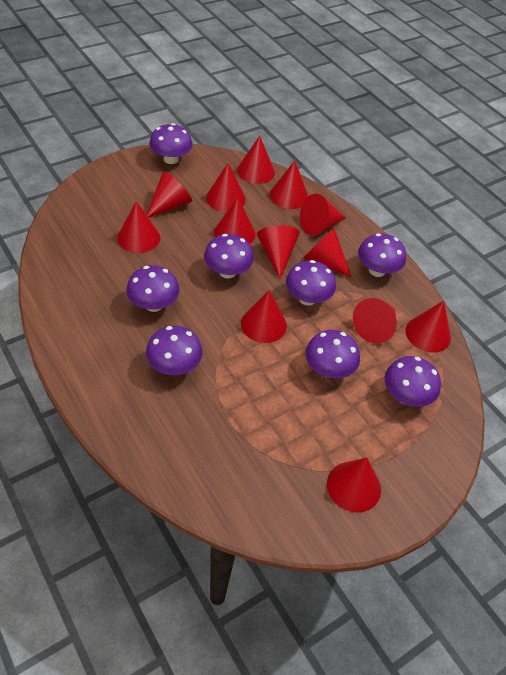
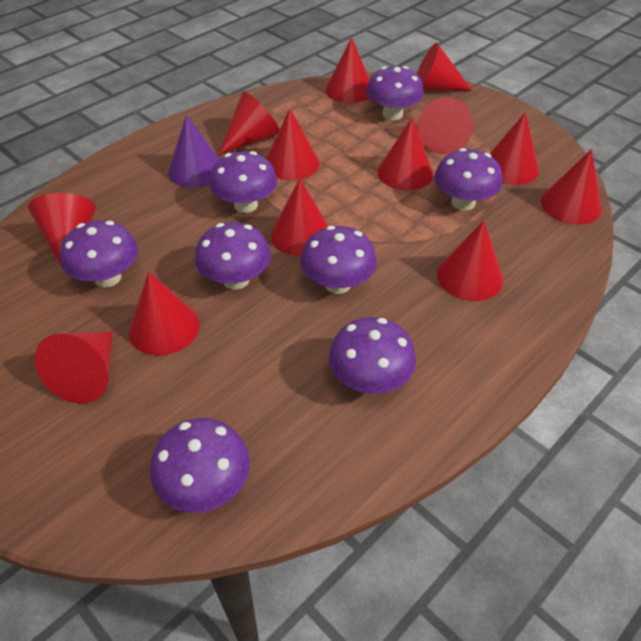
purple cone: 0 -> 1

